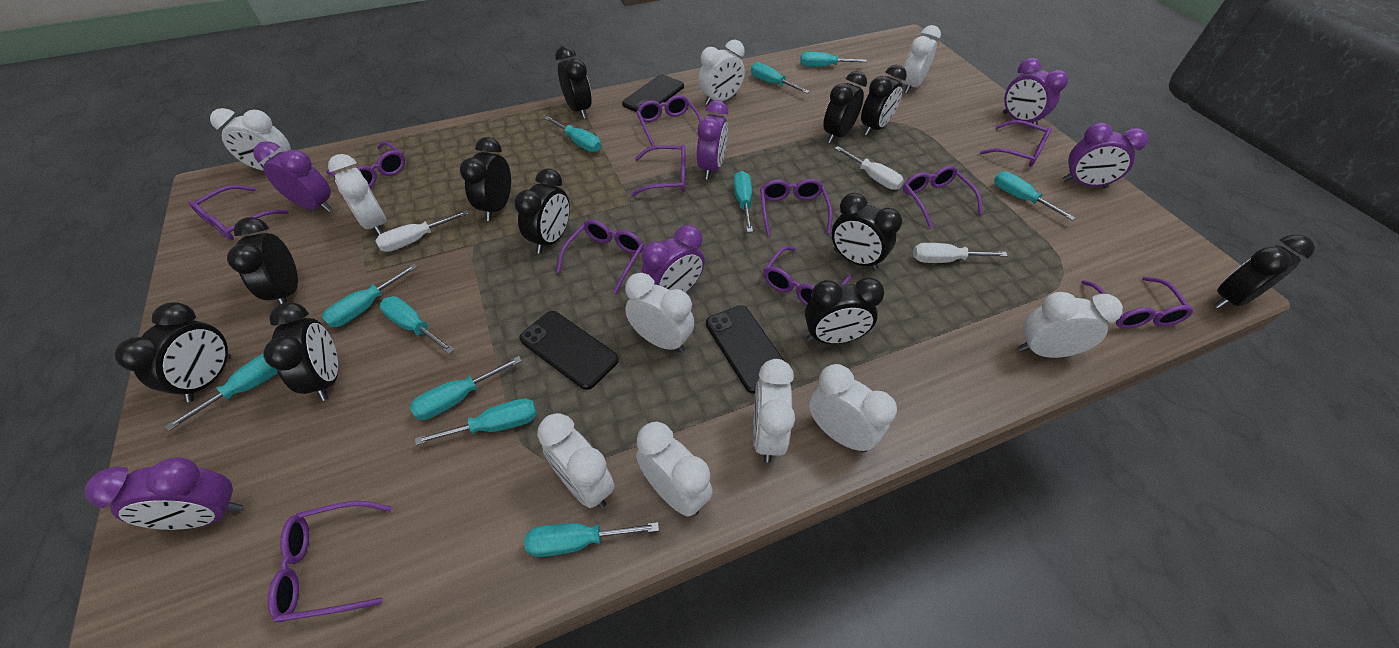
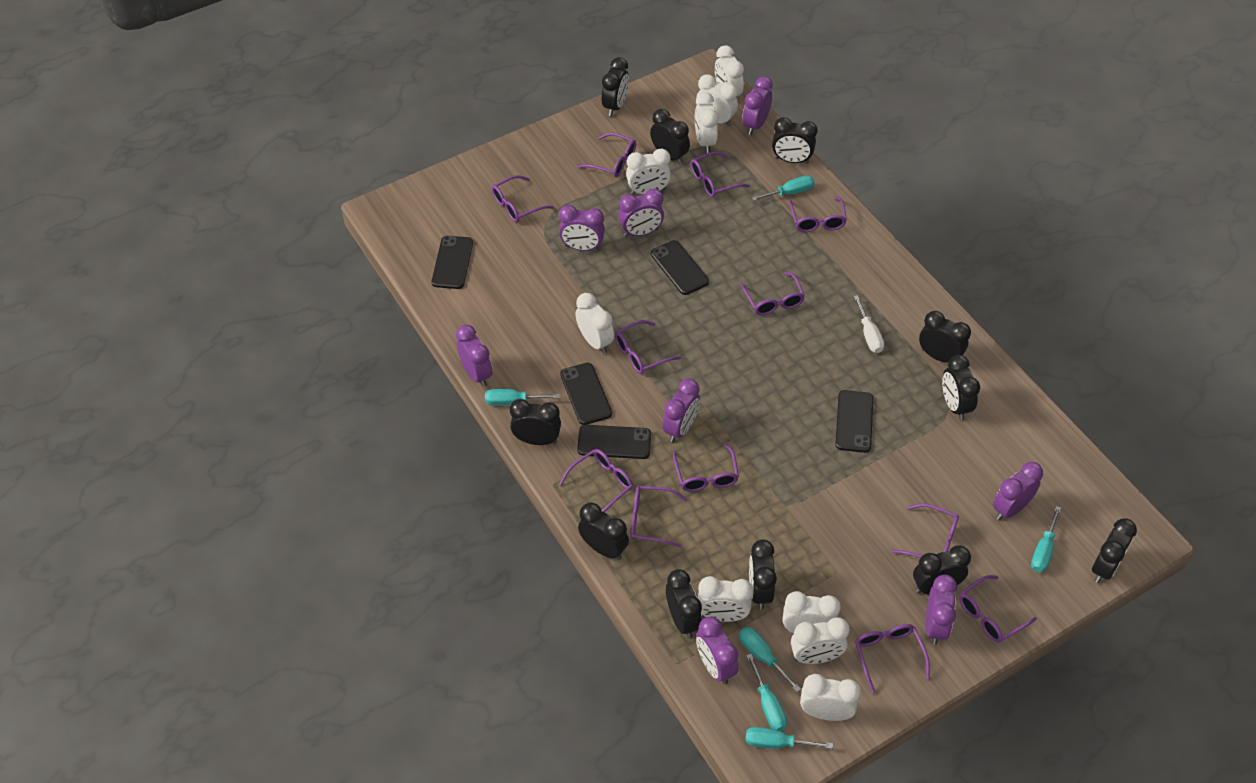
black phone: 3 -> 5
purple clock: 6 -> 8
purple glasses: 11 -> 12
turquoise screwdriver: 11 -> 6
white clock: 10 -> 9
white screwdriver: 3 -> 1

